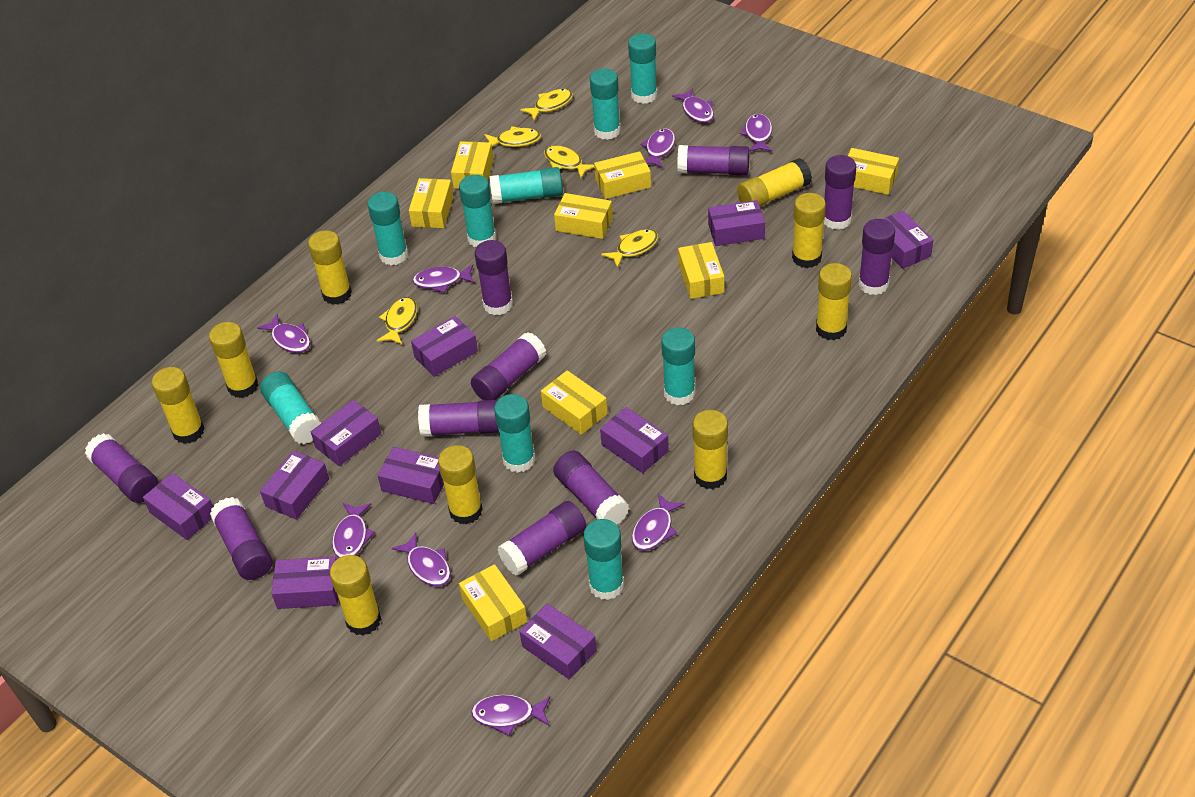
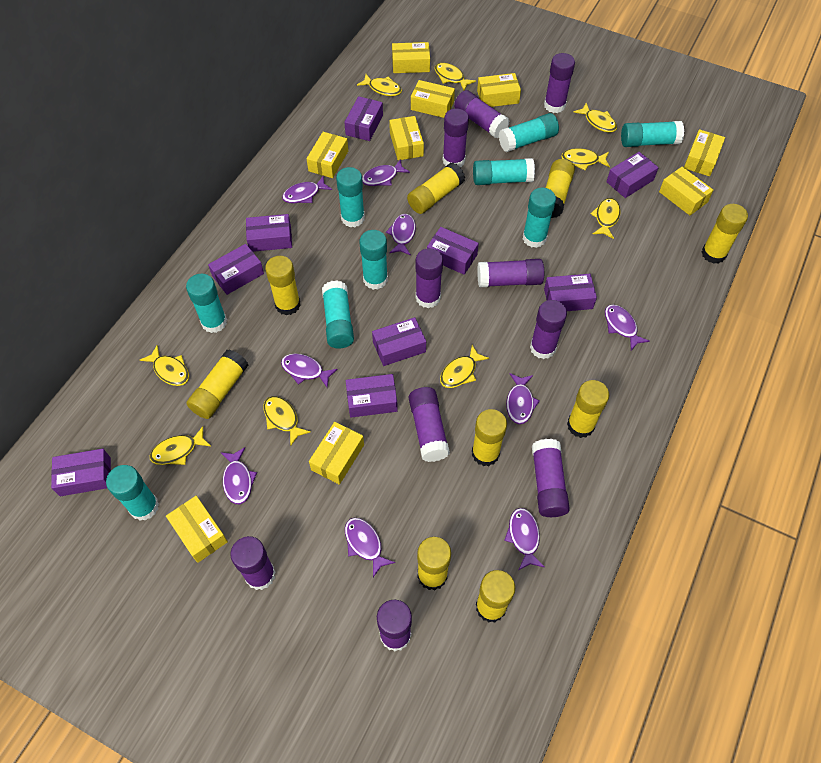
purple box: 10 -> 9
yellow box: 8 -> 9
yellow fish: 5 -> 9

